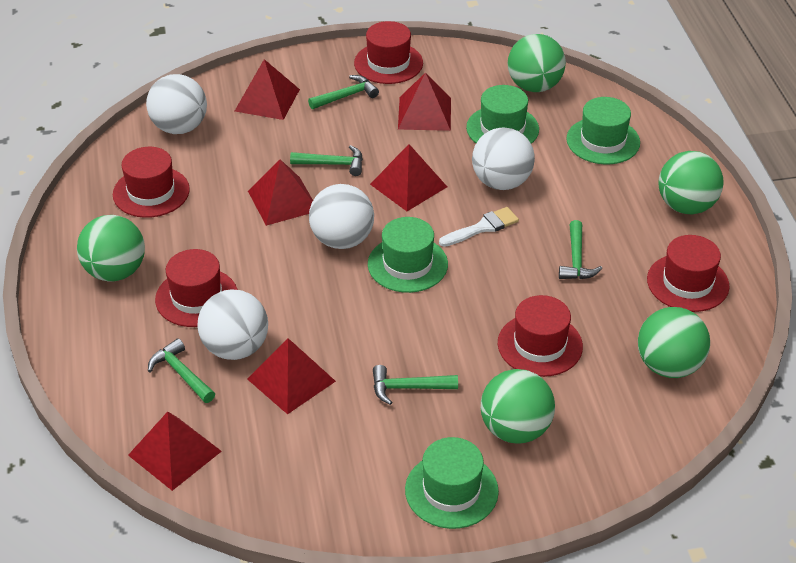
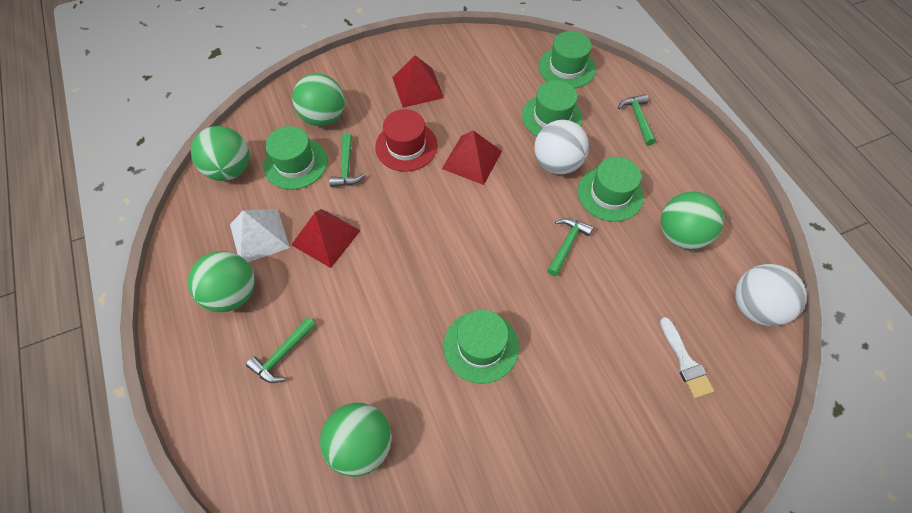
green hammer: 5 -> 4
green hat: 4 -> 5
red hat: 5 -> 1
red pyramid: 6 -> 3
white ball: 4 -> 2
white pyramid: 0 -> 1

